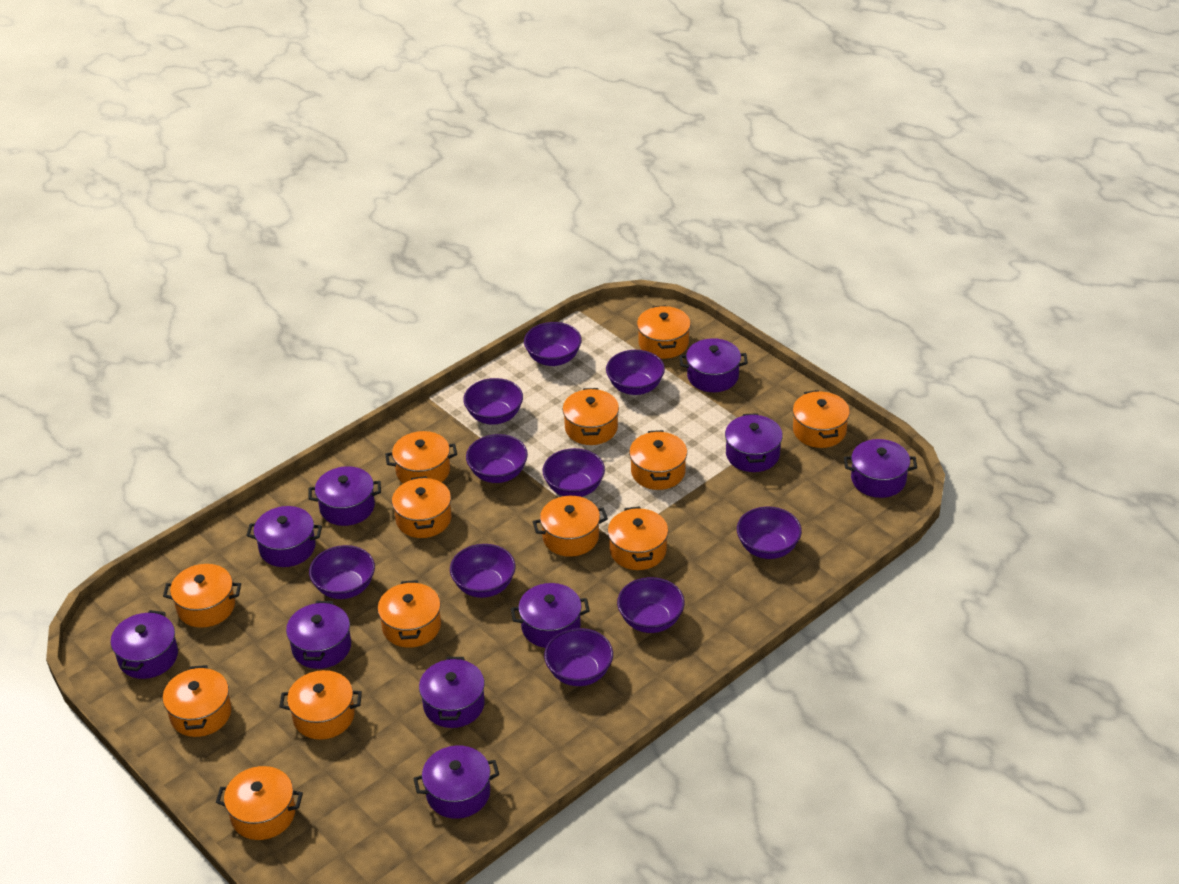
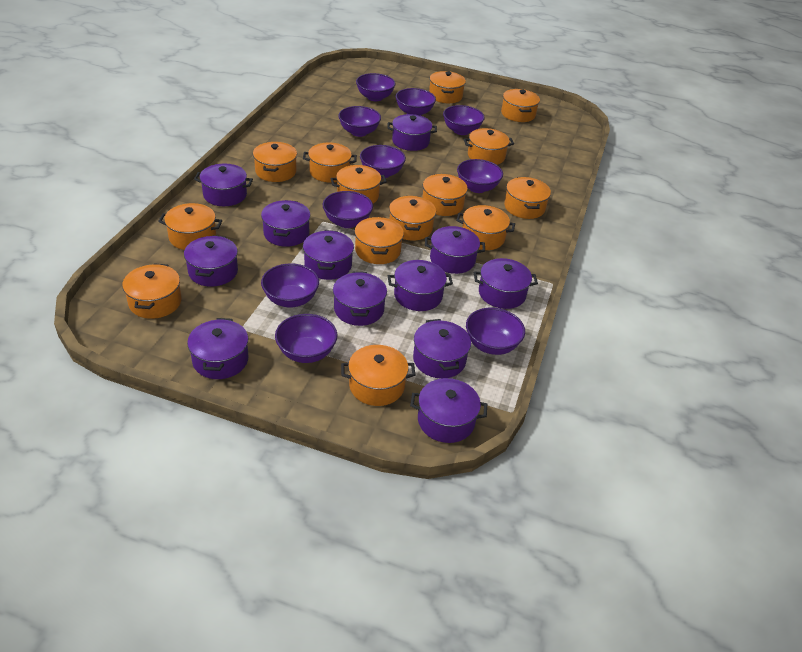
orange pot: 13 -> 14
purple pot: 10 -> 12

